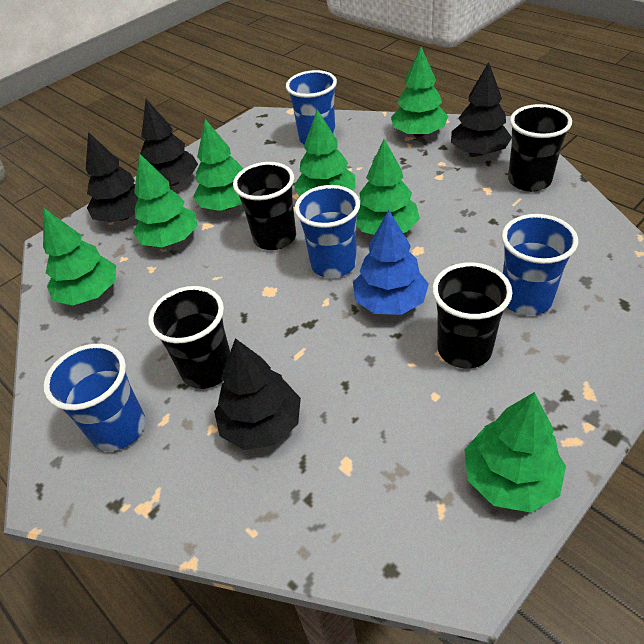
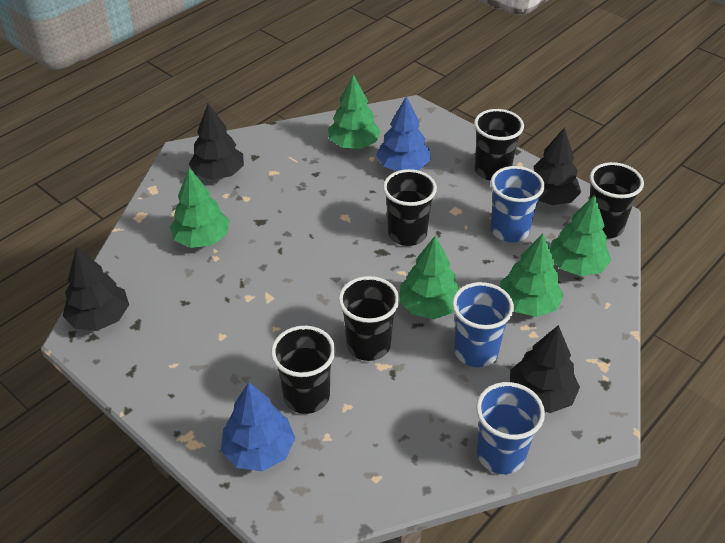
black cup: 4 -> 5
blue cup: 4 -> 3
blue tree: 1 -> 2
green tree: 7 -> 5

